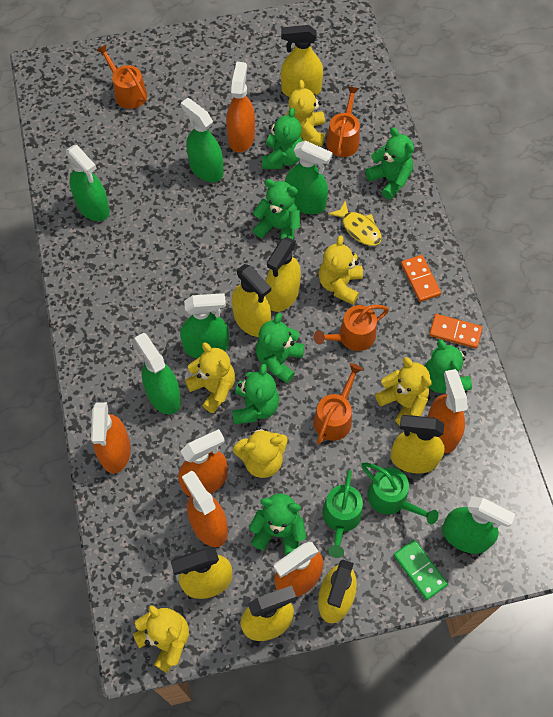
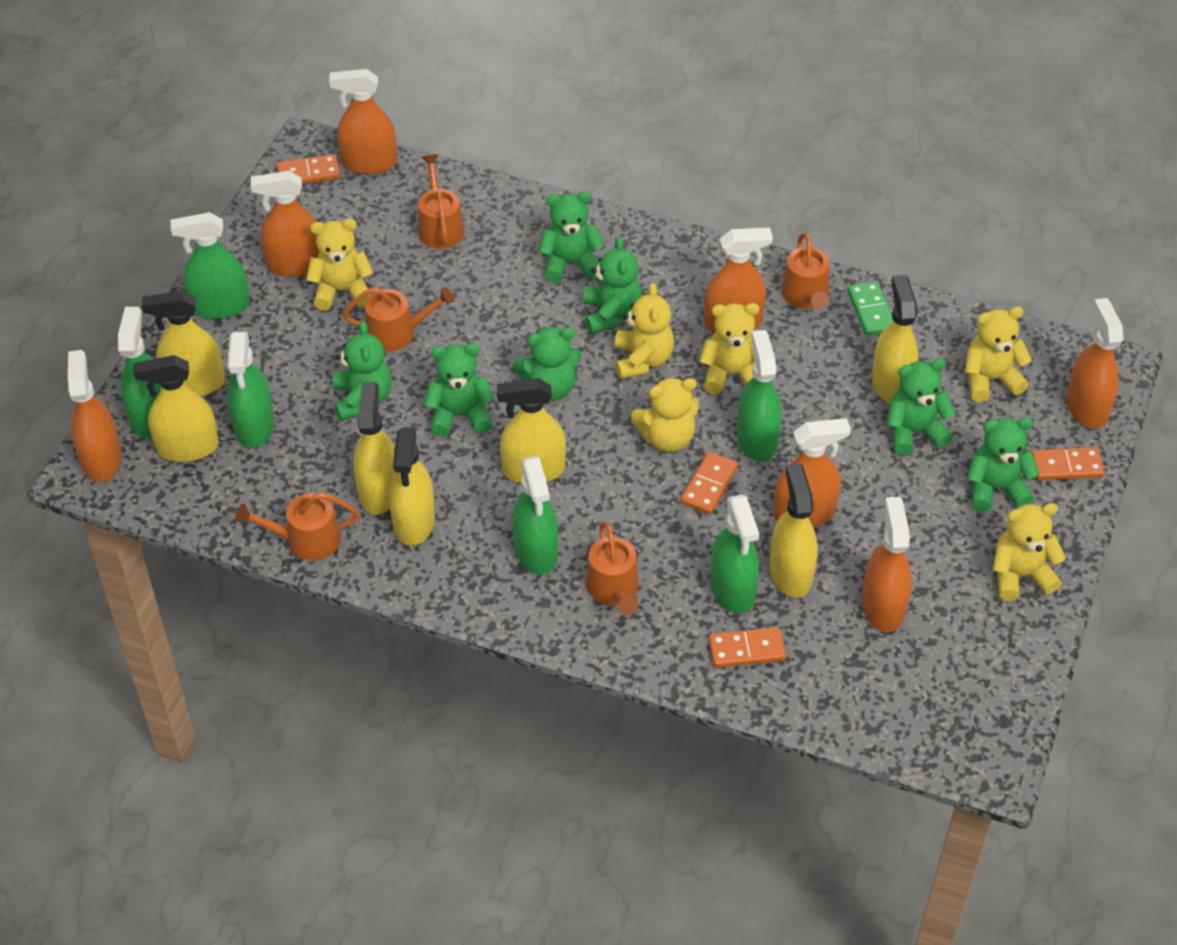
green watering can: 2 -> 0
orange domino: 2 -> 4
orange spray bottle: 6 -> 7
orange watering can: 4 -> 5
yellow fish: 1 -> 0

